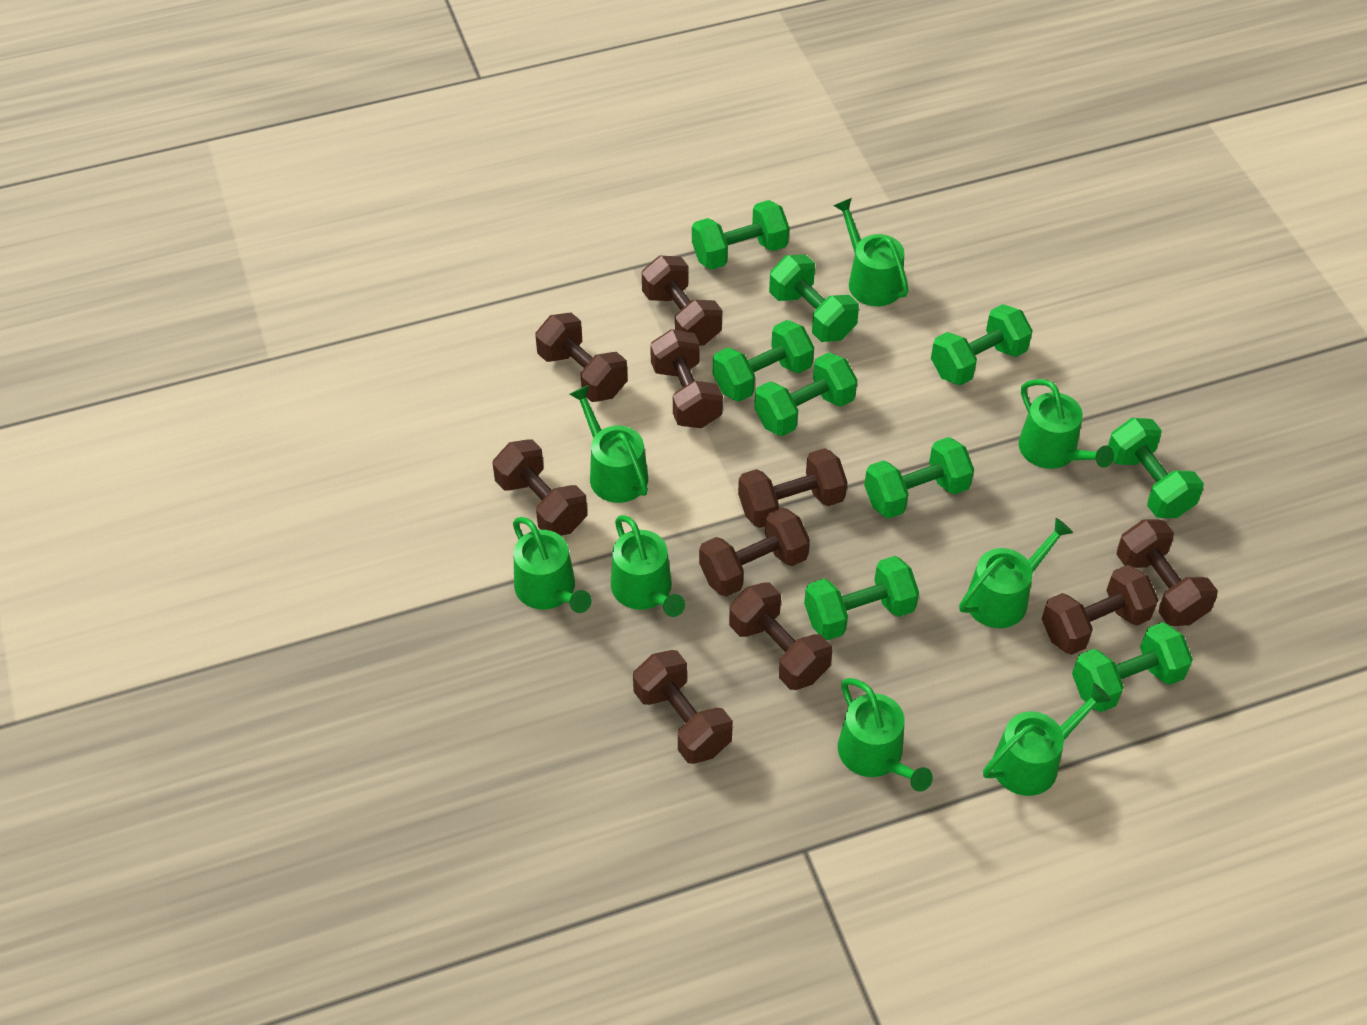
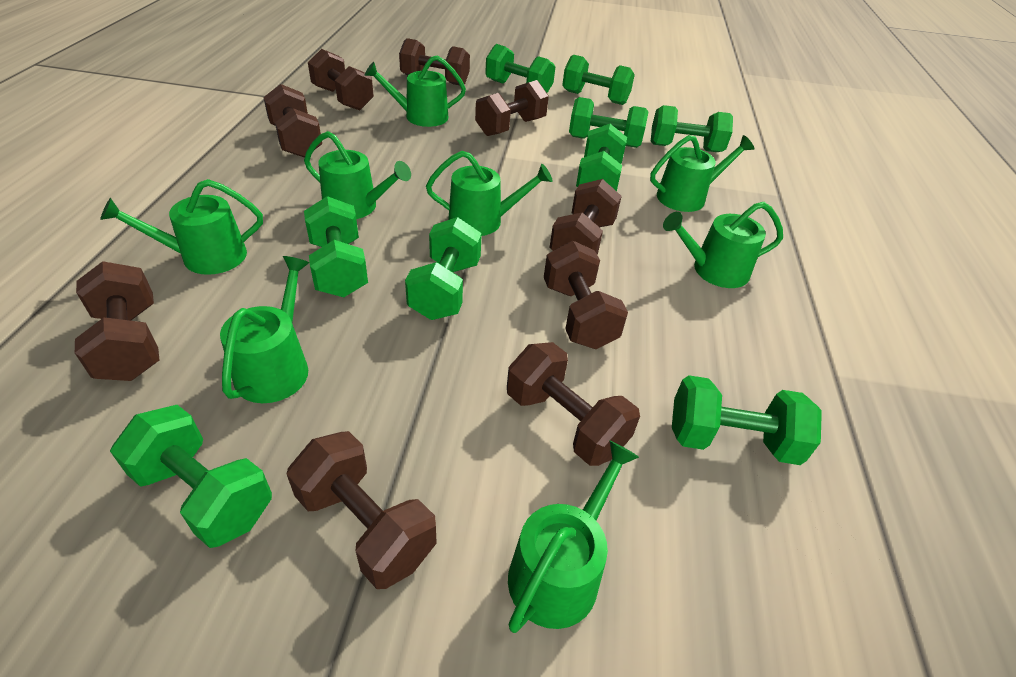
brown dumbbell: 10 -> 9

